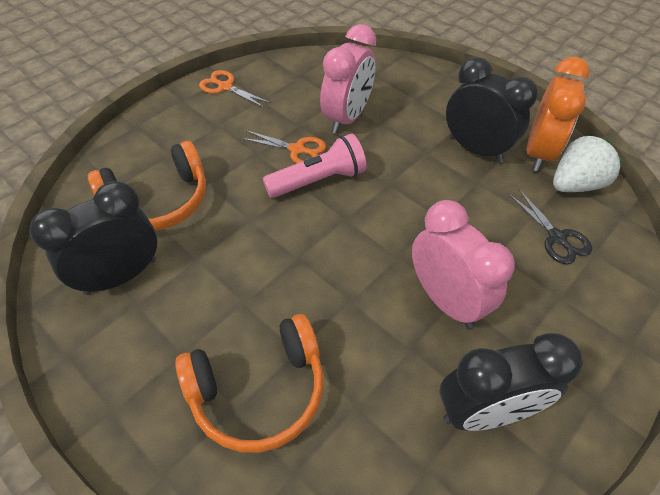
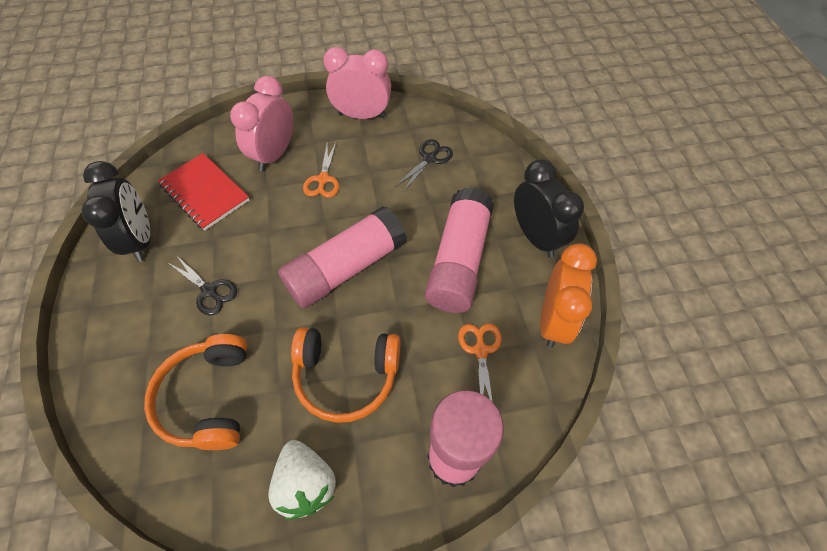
black clock: 3 -> 2
black scissors: 1 -> 2
pink flashlight: 1 -> 0
pink glue stick: 0 -> 3
red notebook: 0 -> 1

